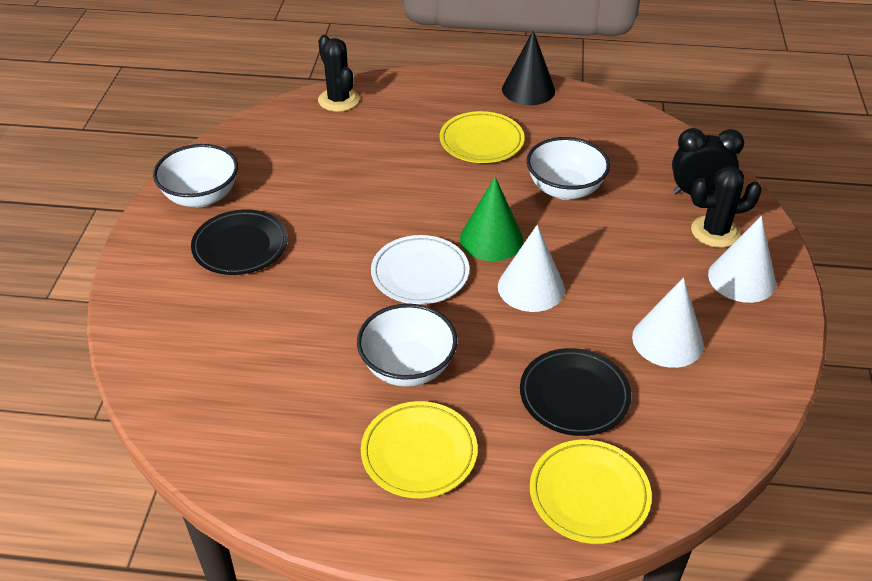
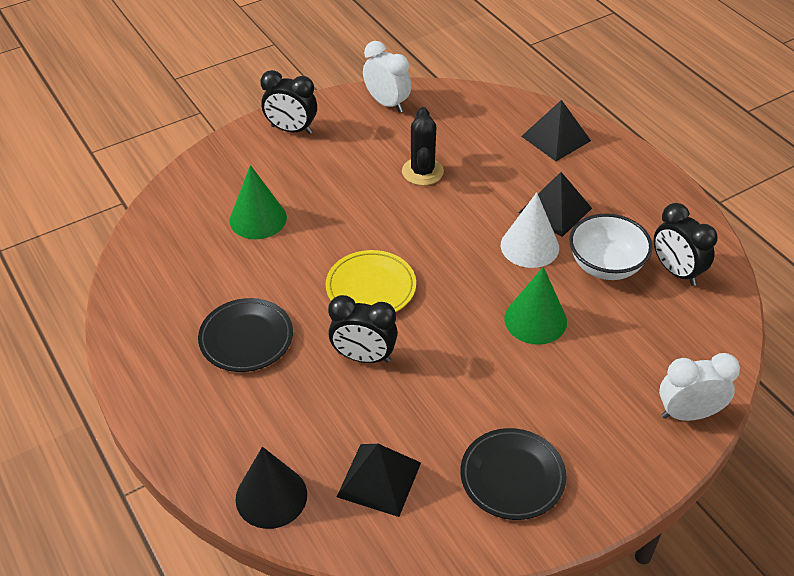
black cactus: 2 -> 1
black clock: 1 -> 3
black pyramid: 0 -> 3
green cone: 1 -> 2
white bowl: 3 -> 1
white clock: 0 -> 2
white cone: 3 -> 1
white plate: 1 -> 0
yellow plate: 3 -> 1

